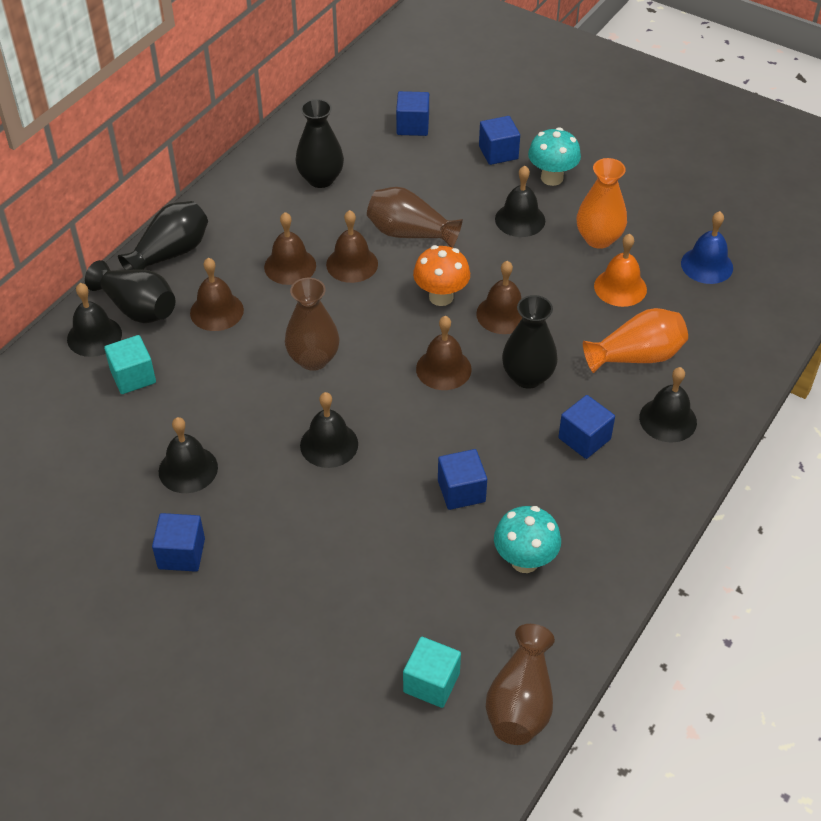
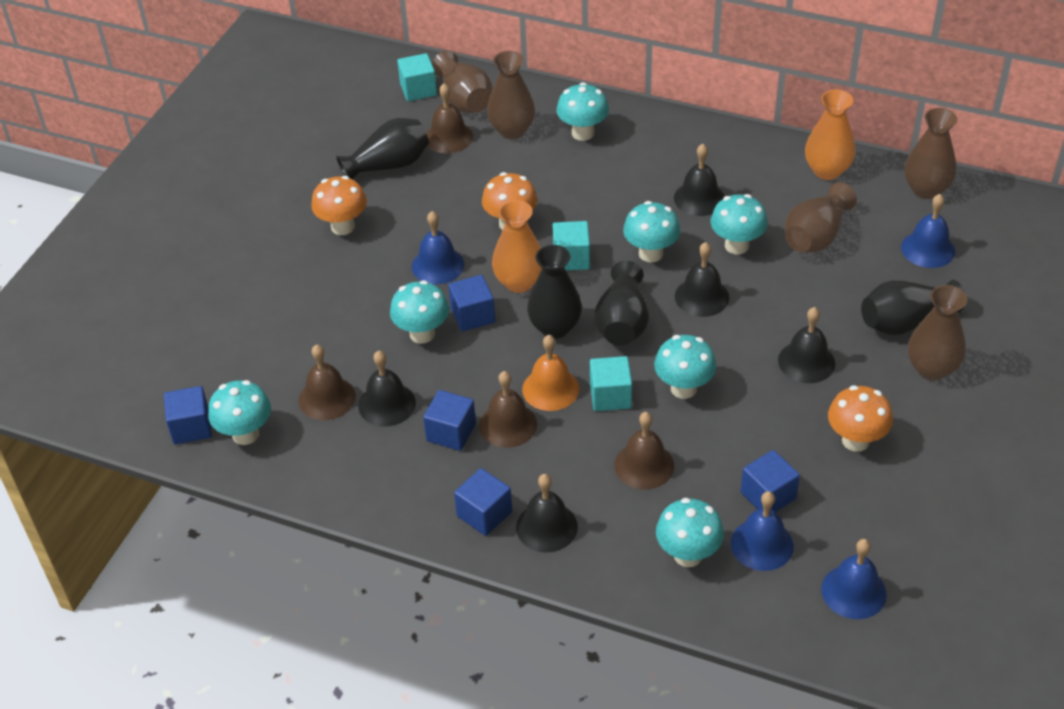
blue bell: 1 -> 4
brown bell: 5 -> 4
brown vase: 3 -> 5
orange mushroom: 1 -> 3
turquoise cube: 2 -> 3
turquoise mushroom: 2 -> 7

